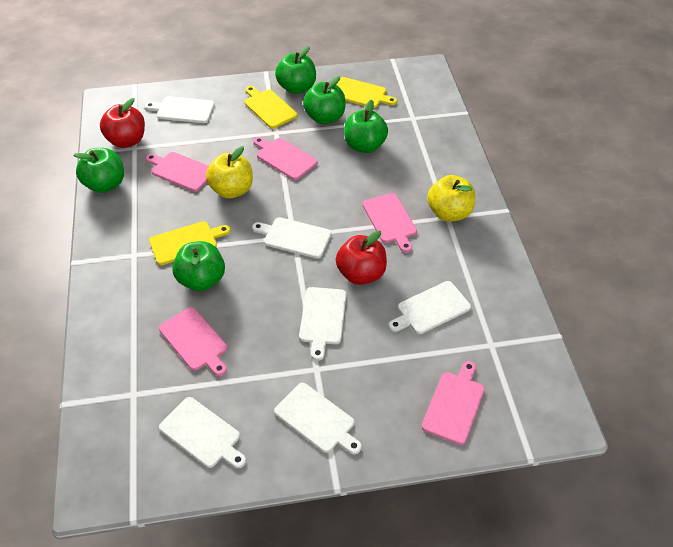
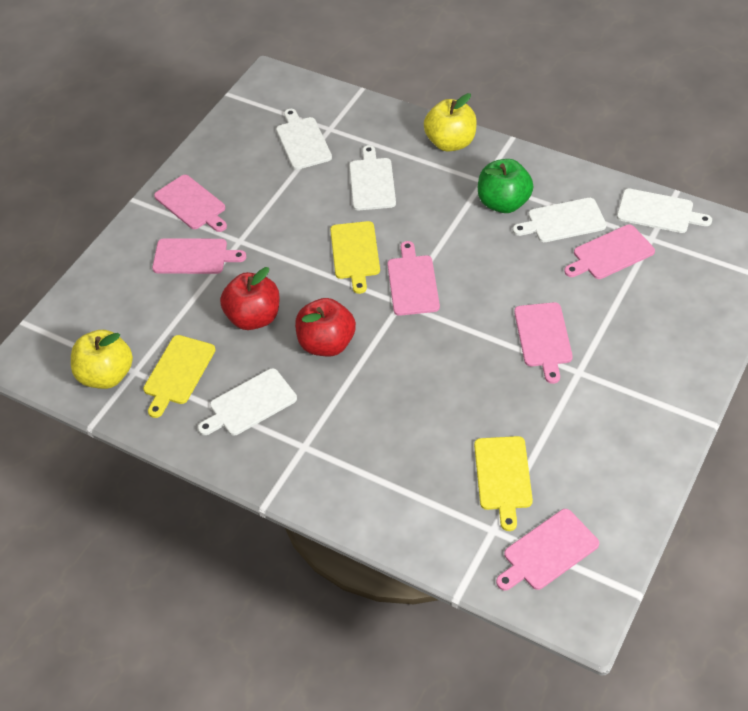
green apple: 5 -> 1
pink cutting board: 5 -> 6
white cutting board: 6 -> 5

